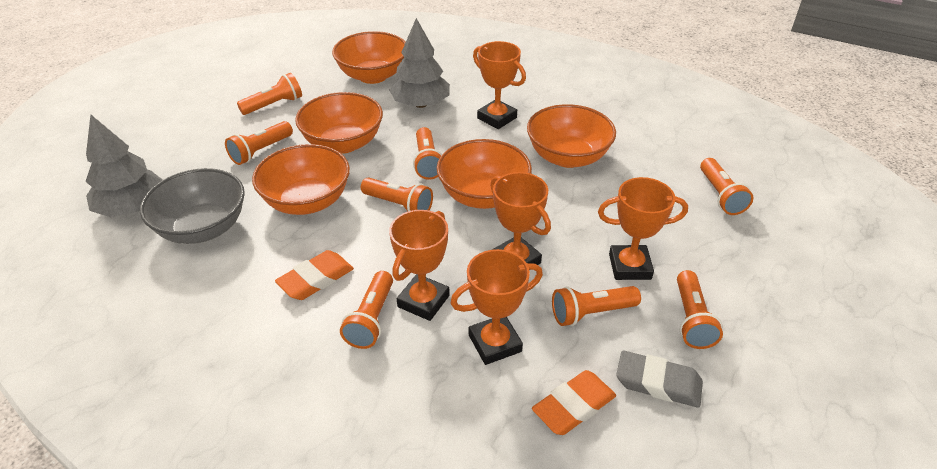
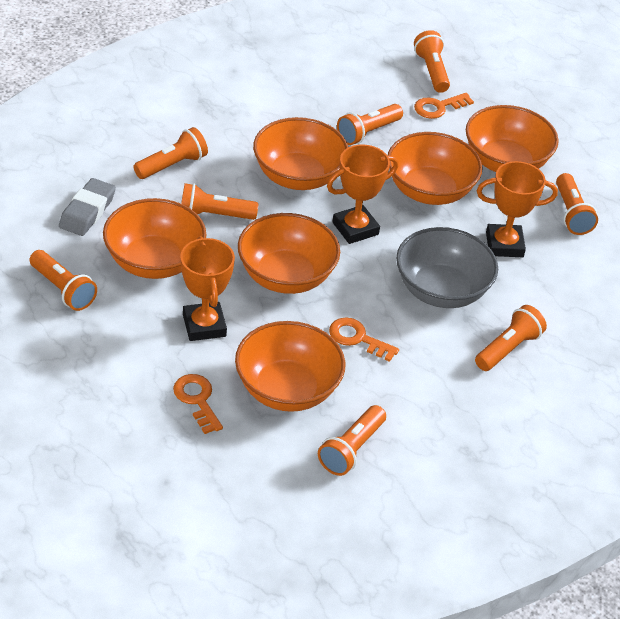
grey tree: 2 -> 0
orange bowl: 5 -> 6
orange eraser: 2 -> 0
orange key: 0 -> 3
orange trophy: 5 -> 3

